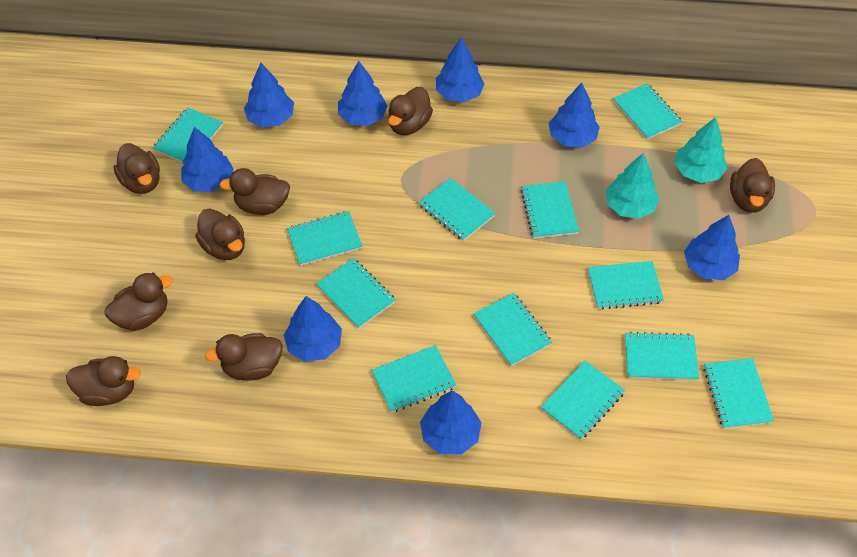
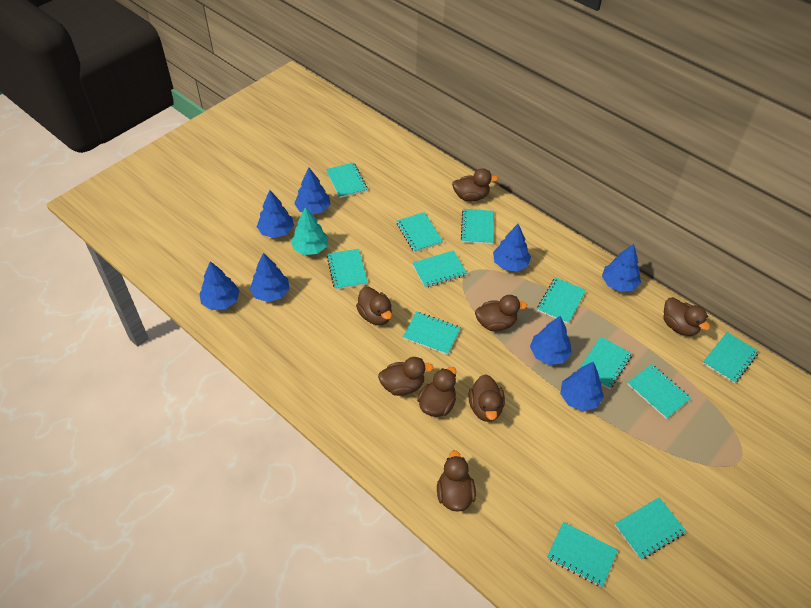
turquoise tree: 2 -> 1

